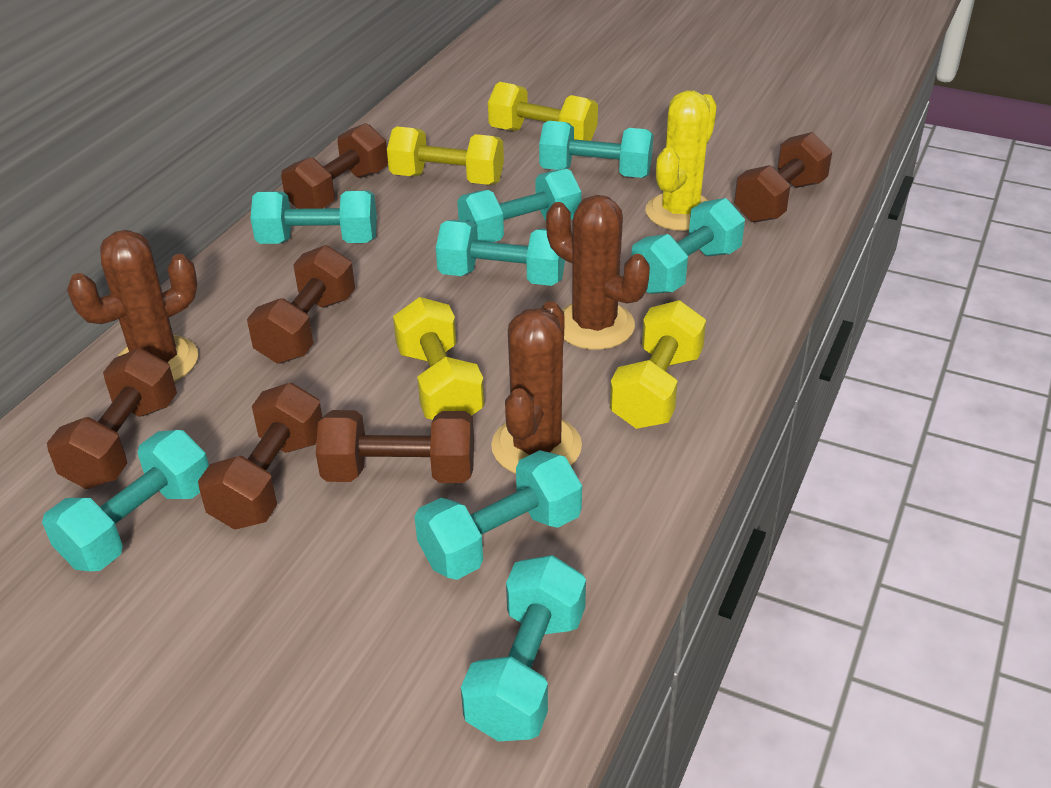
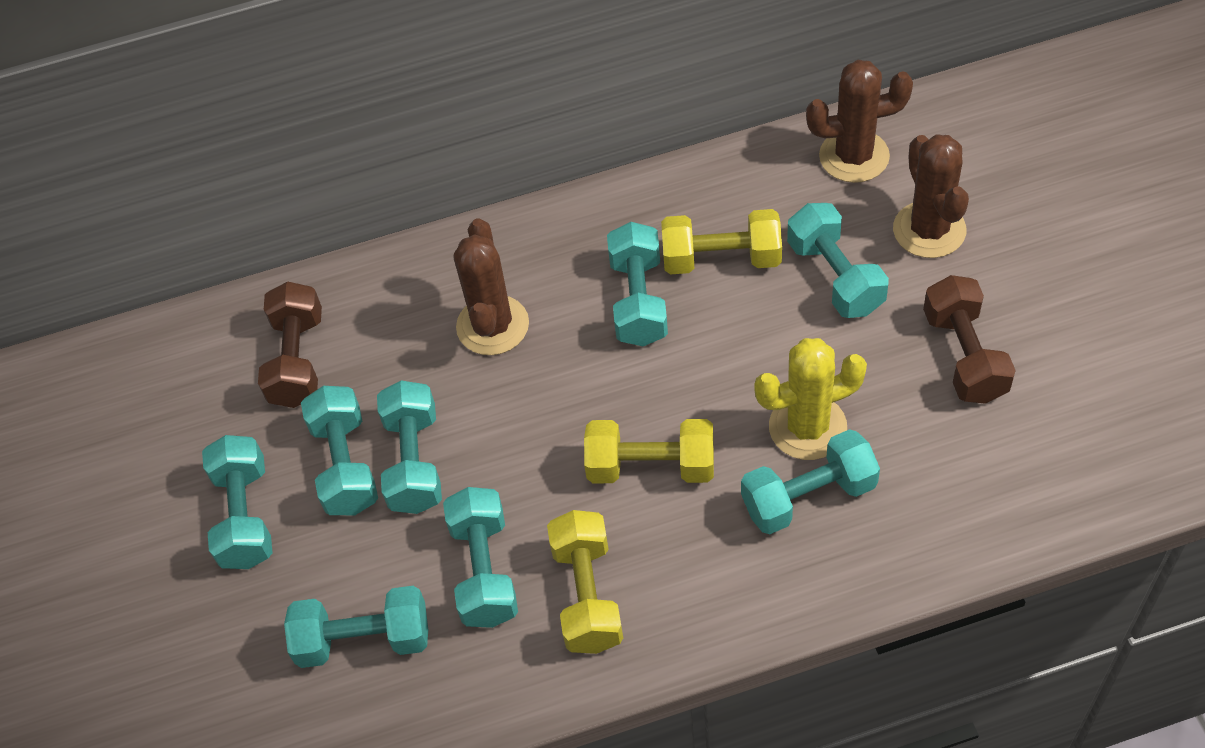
brown dumbbell: 6 -> 2
yellow dumbbell: 4 -> 3

